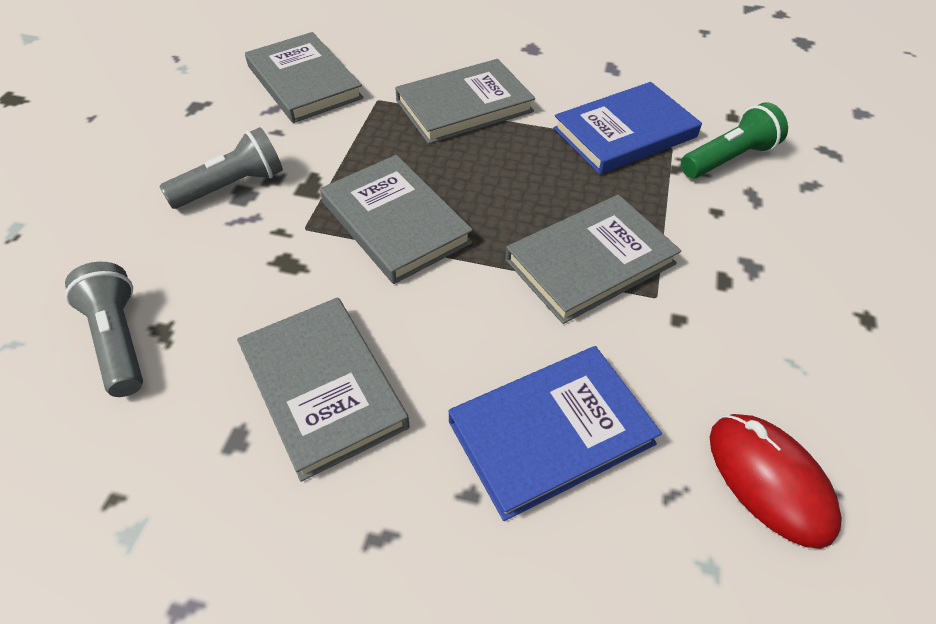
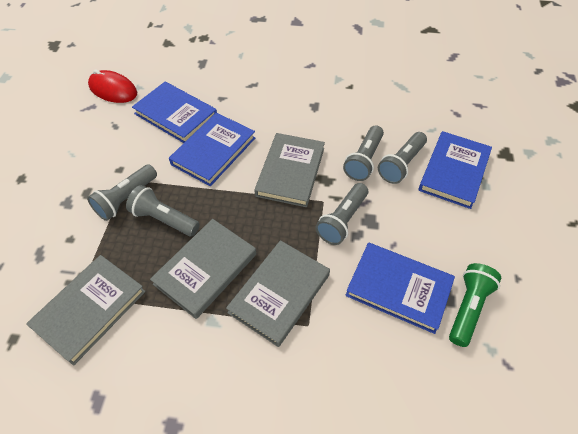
blue book: 2 -> 4
grey book: 5 -> 4
grey flashlight: 2 -> 5

